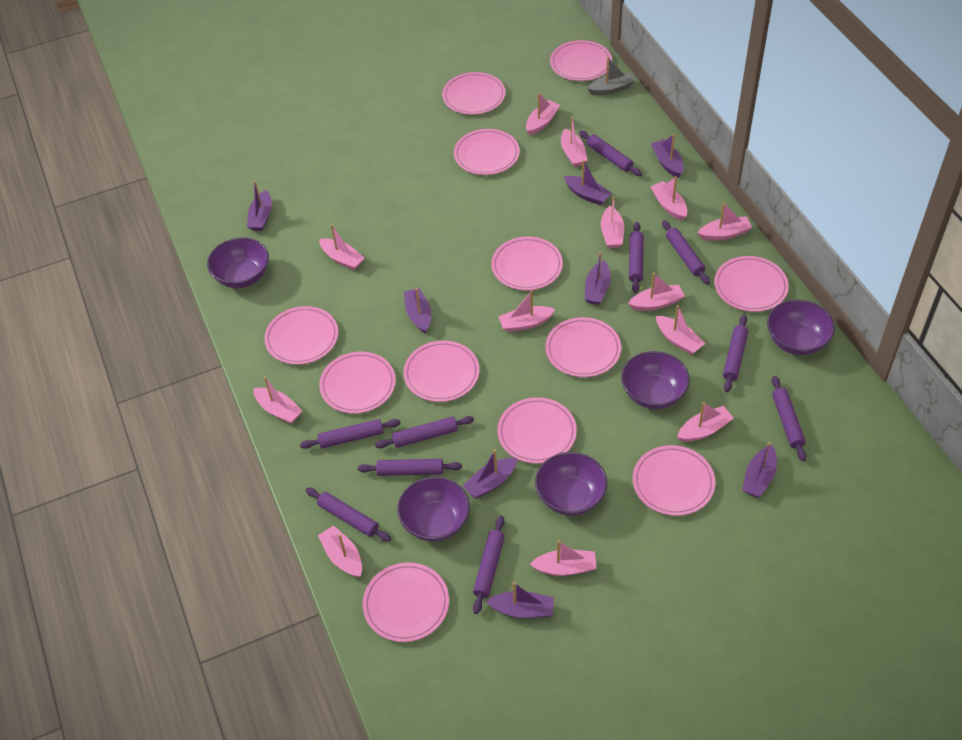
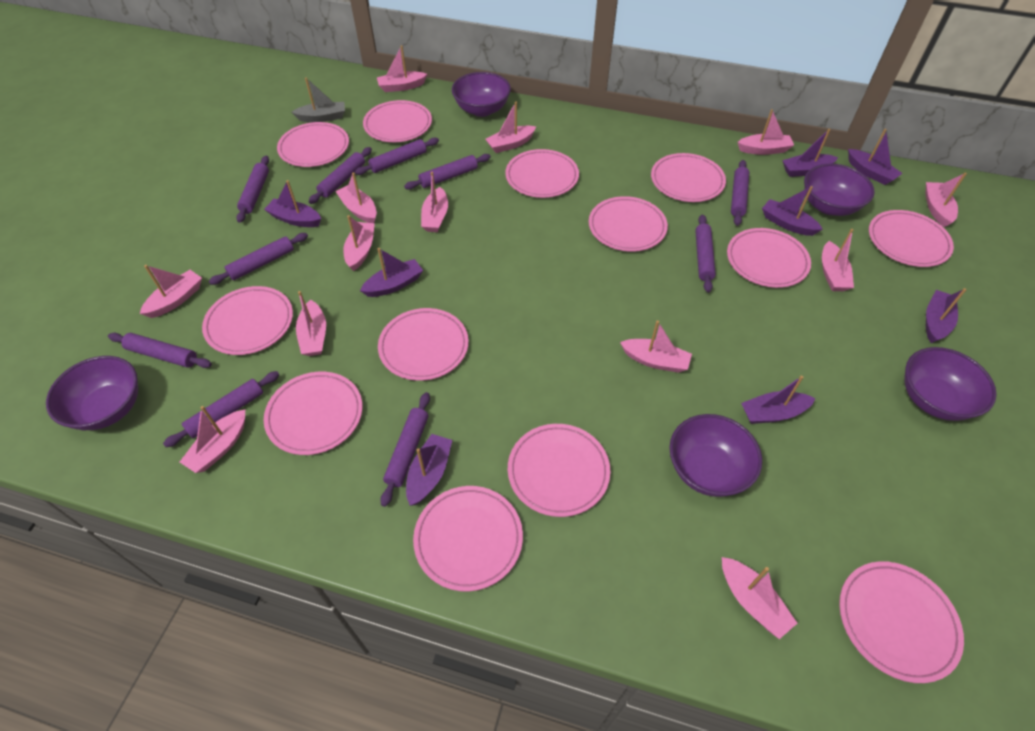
pink plate: 12 -> 13

